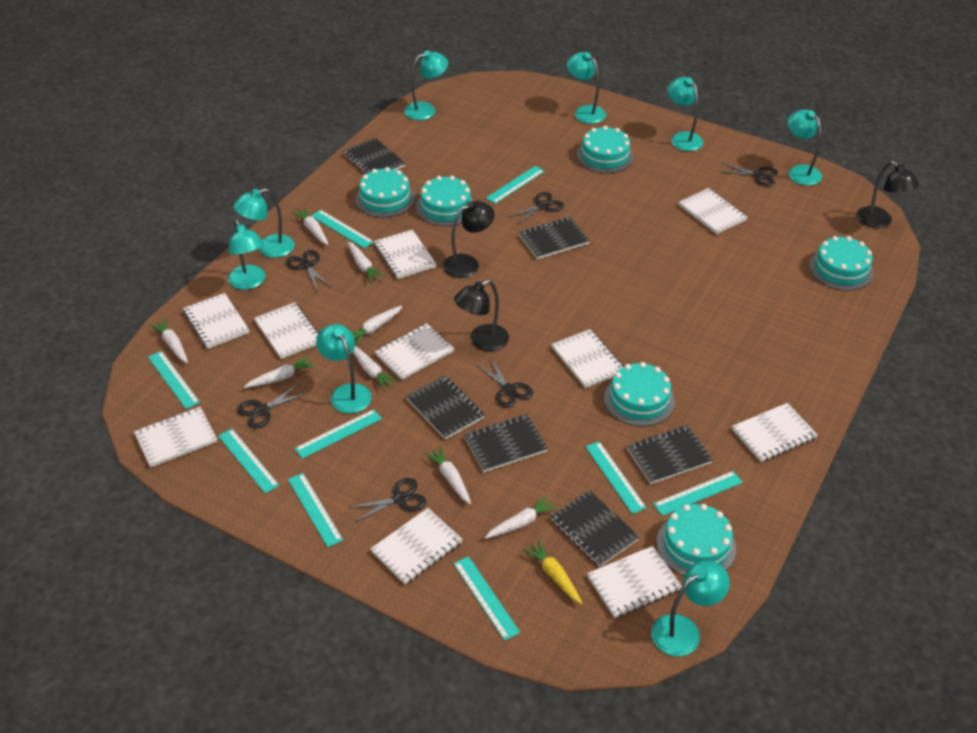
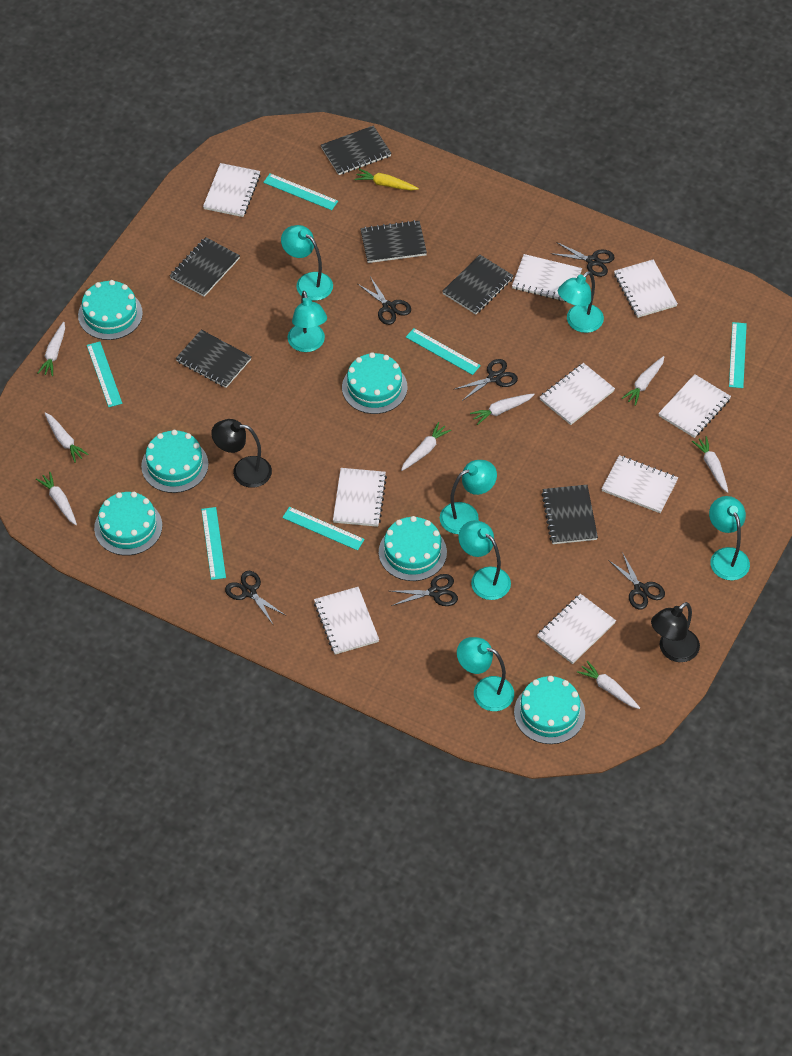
black lamp: 3 -> 2
turquoise lamp: 8 -> 7
turquoise ruler: 9 -> 6
white notebook: 10 -> 9

